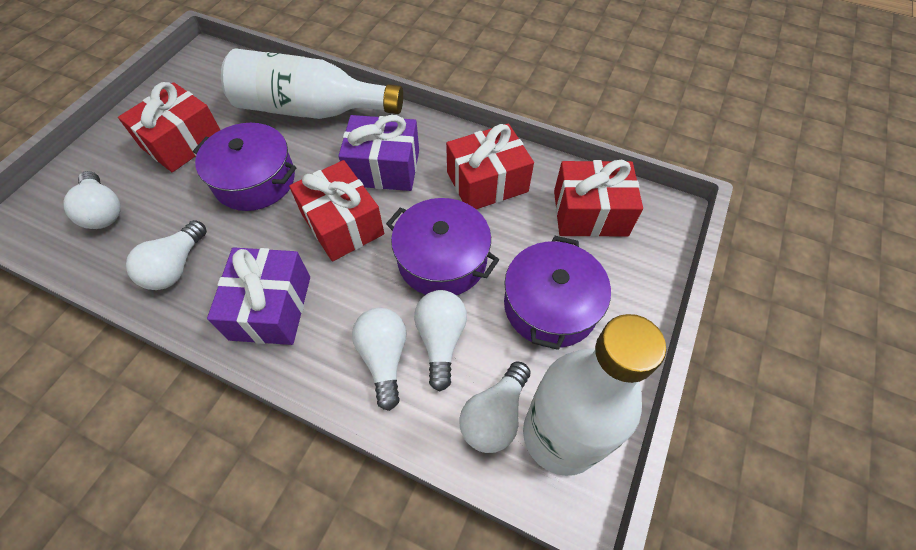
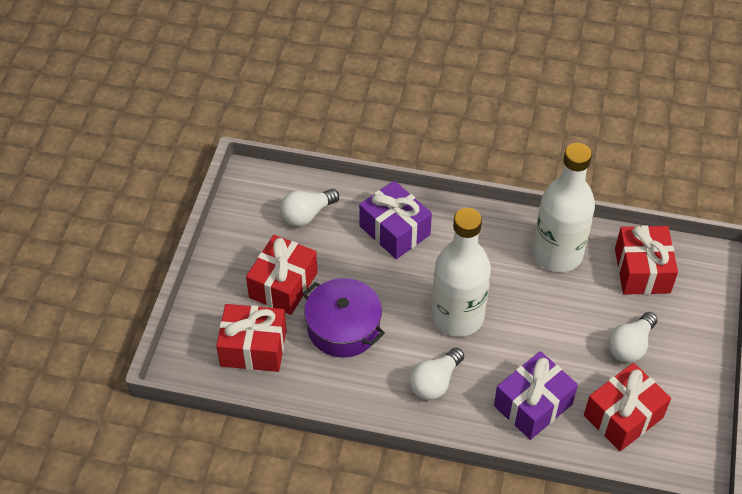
purple pot: 3 -> 1
white light bulb: 5 -> 3

